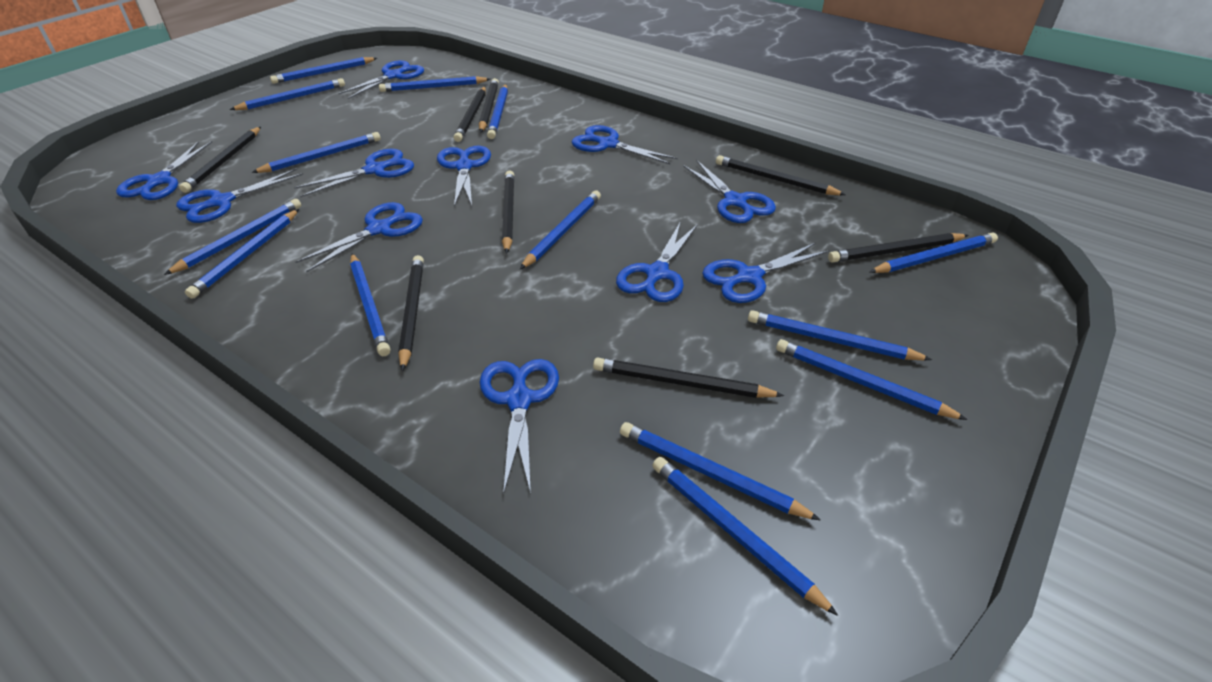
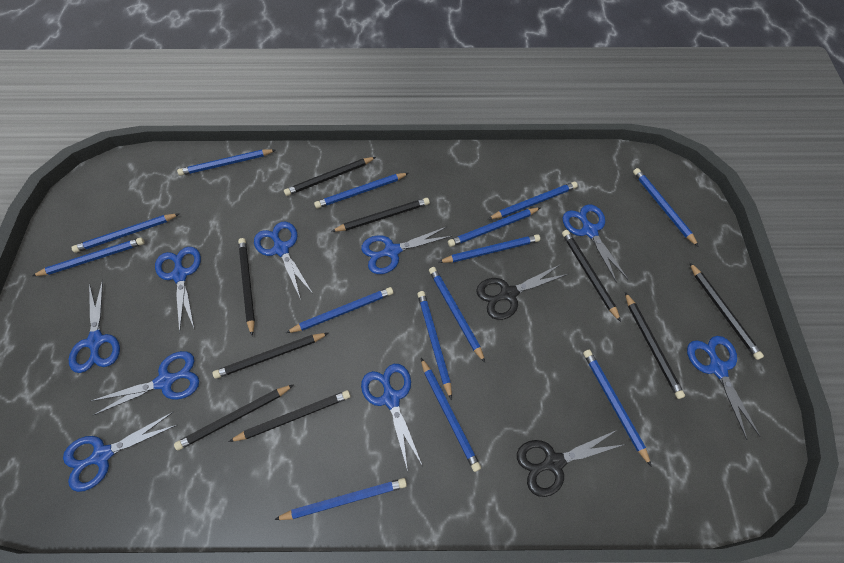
black pencil: 8 -> 9
black scissors: 0 -> 2
blue scissors: 11 -> 9

